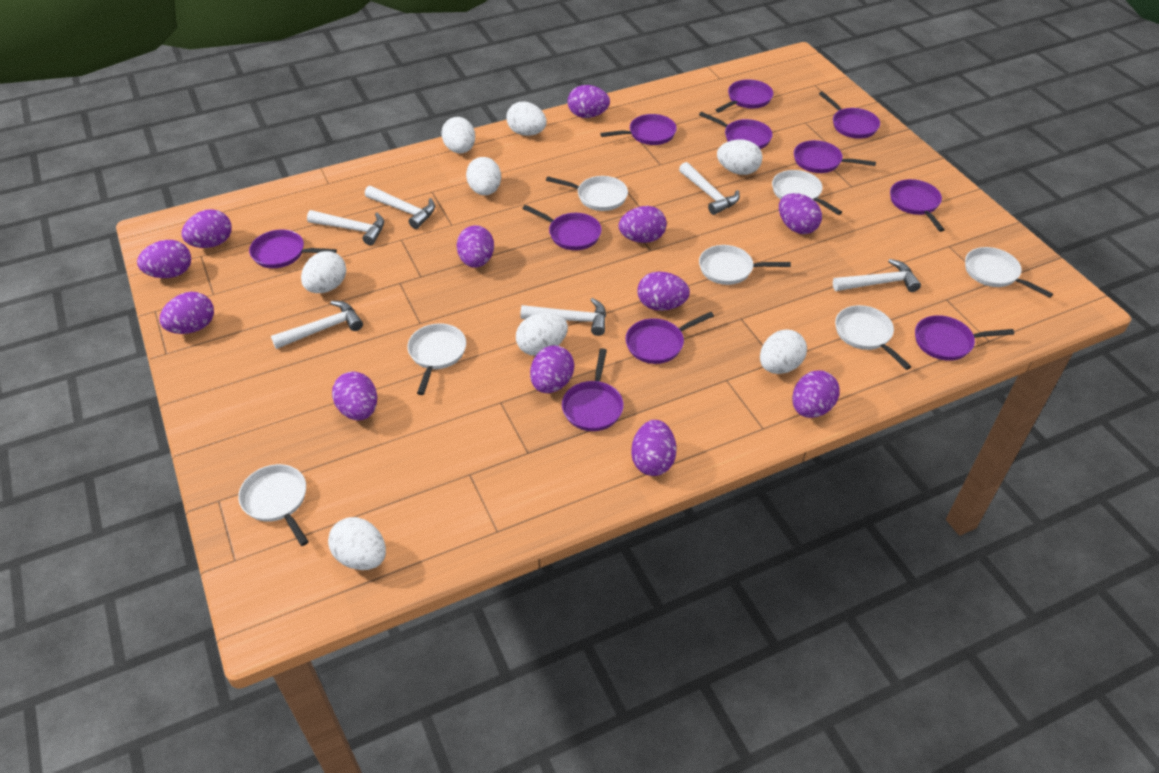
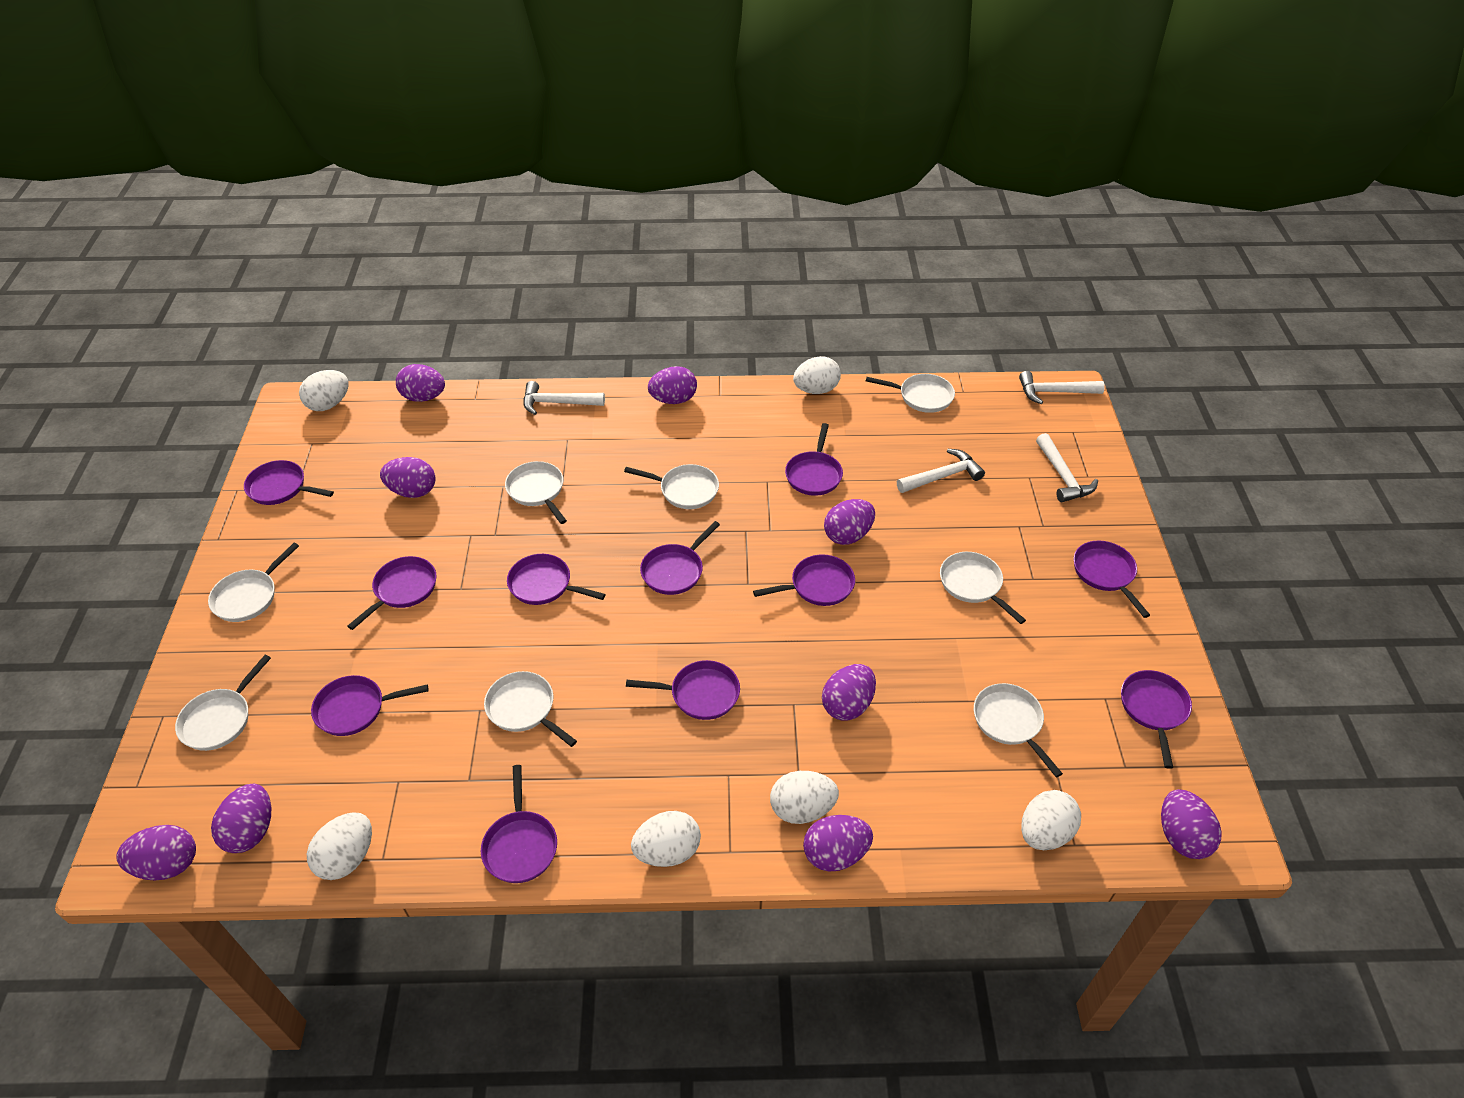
purple egg: 12 -> 9
white egg: 8 -> 6
white hammer: 6 -> 4
white pan: 7 -> 8

